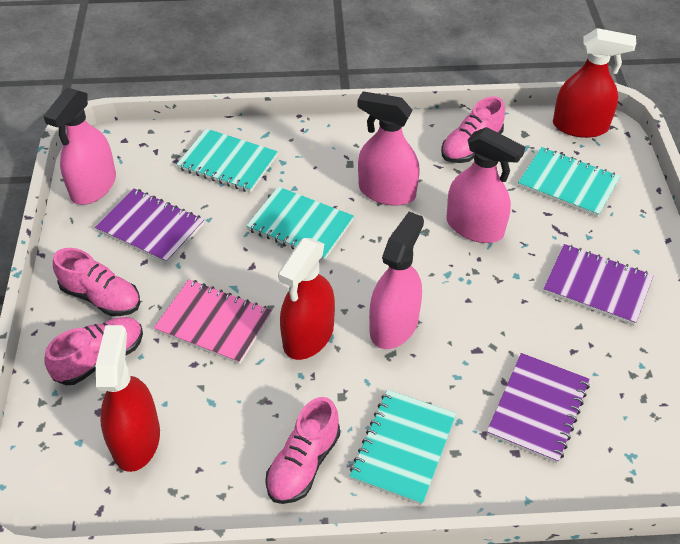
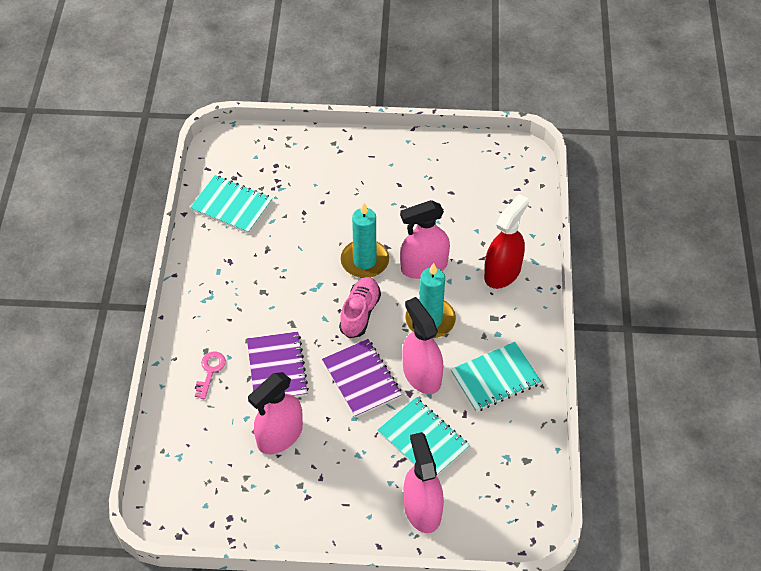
pink key: 0 -> 1
pink notebook: 1 -> 0
pink shoe: 4 -> 1
purple notebook: 3 -> 2
red spray bottle: 3 -> 1
turquoise candle: 0 -> 2
turquoise notebook: 4 -> 3

